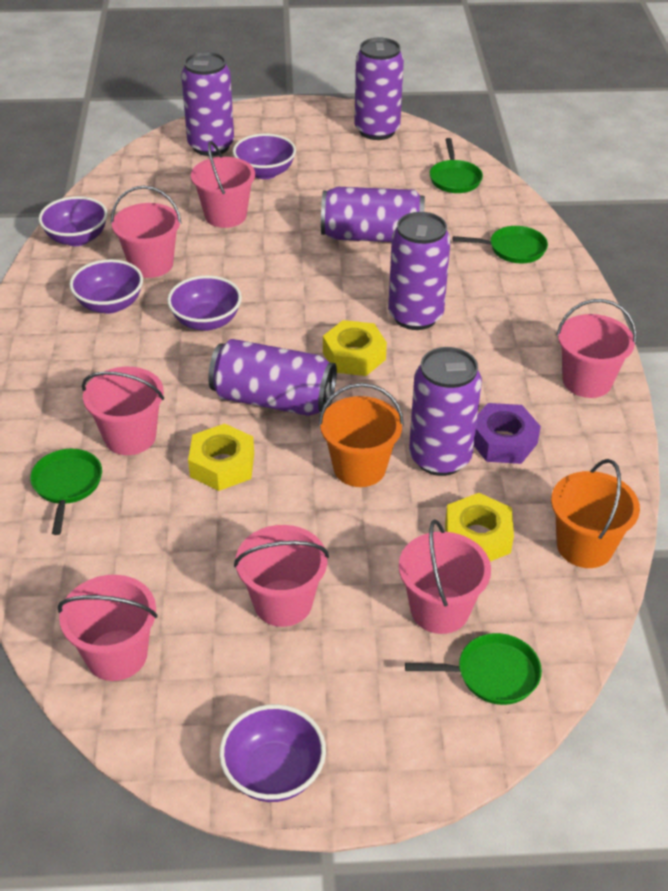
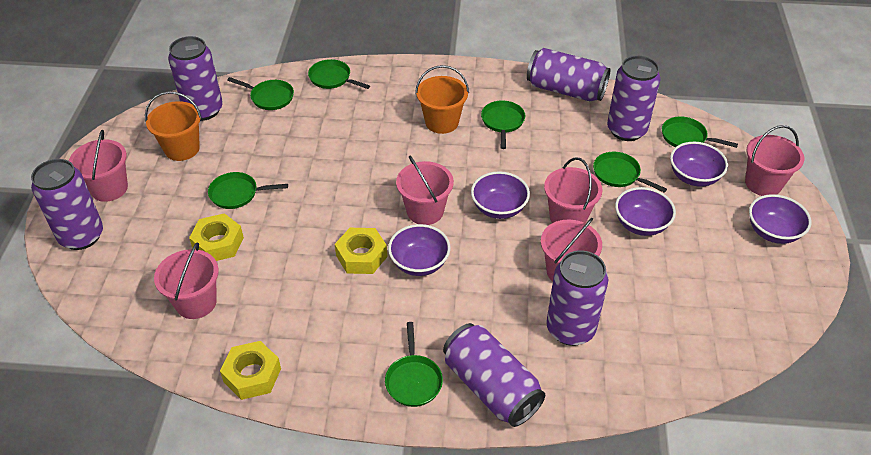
green pan: 4 -> 7
pink bucket: 7 -> 6
purple nut: 1 -> 0

